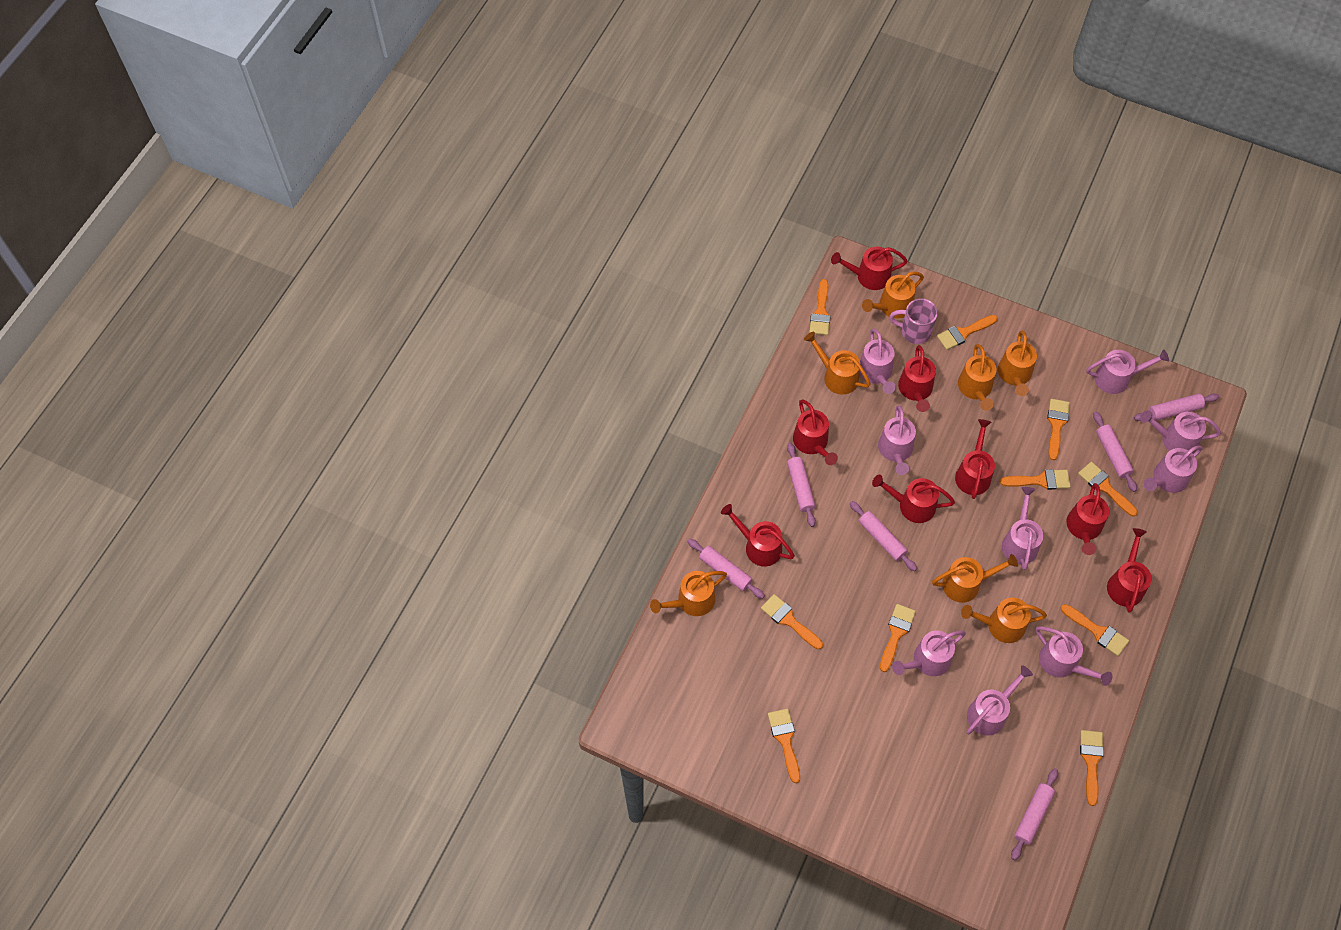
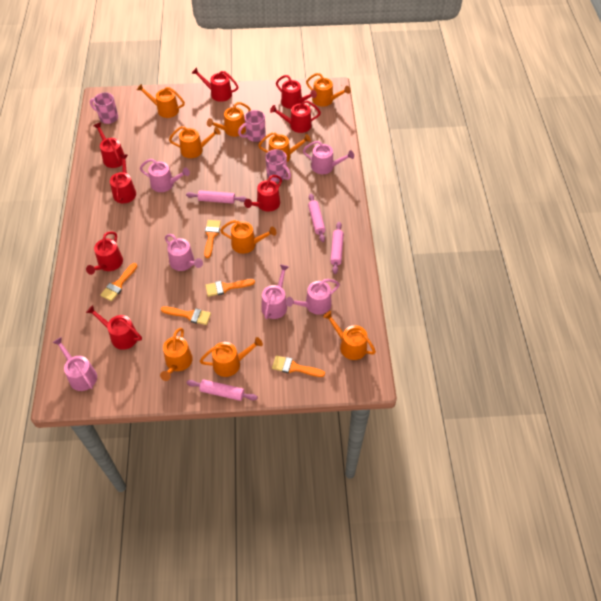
orange brush: 10 -> 5
orange watering can: 7 -> 9
pink mug: 1 -> 3
pink rolling pin: 6 -> 4
pink watering can: 9 -> 6

